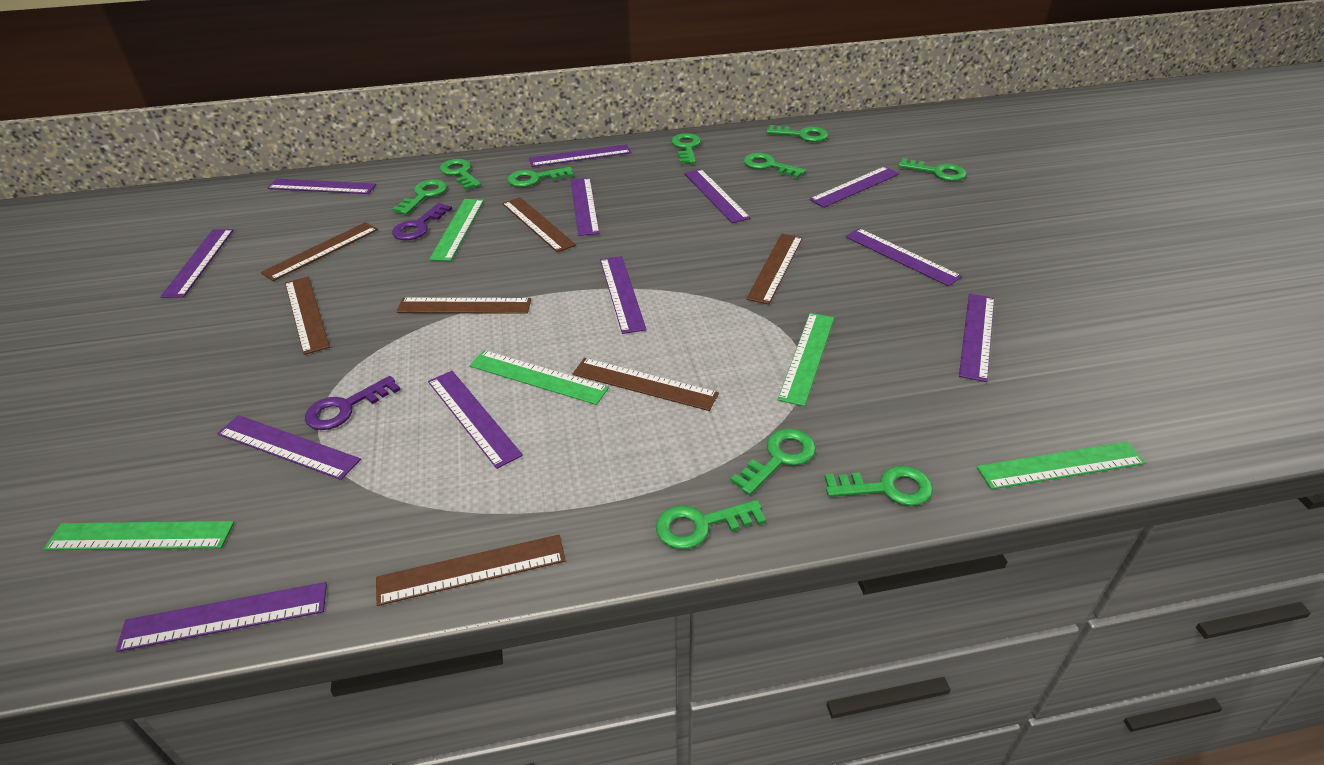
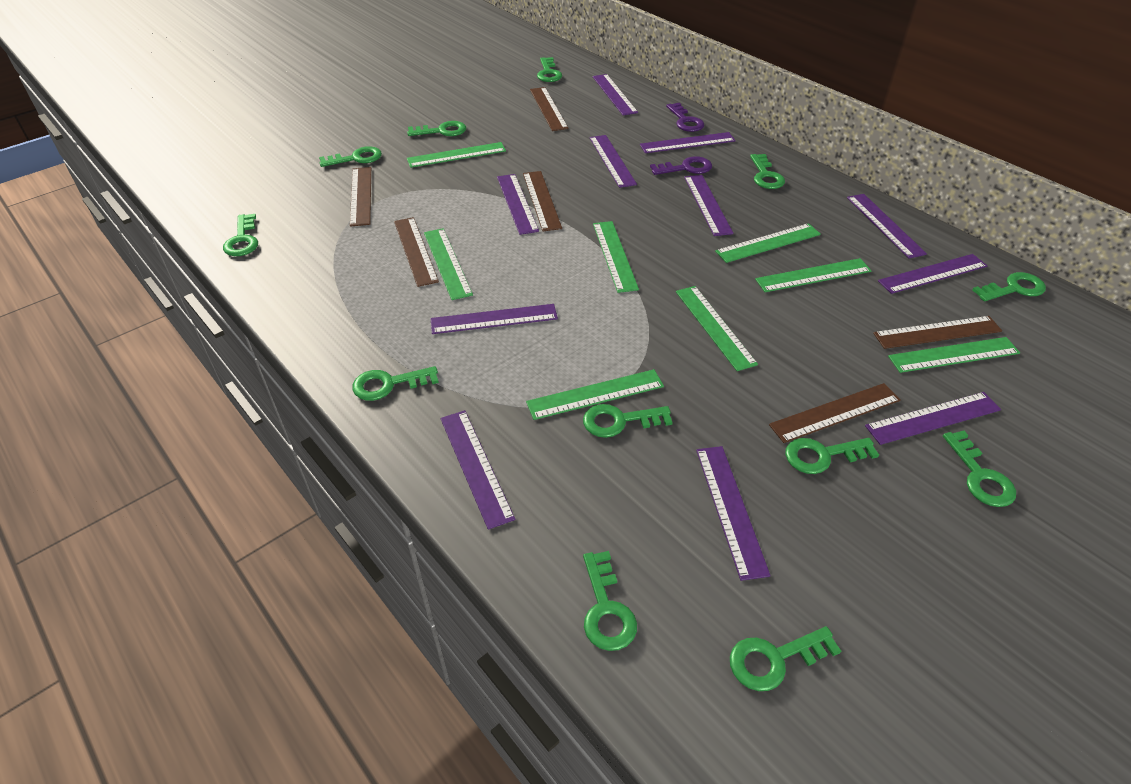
brown ruler: 7 -> 6
green key: 10 -> 12
green ruler: 5 -> 8
purple ruler: 12 -> 11

